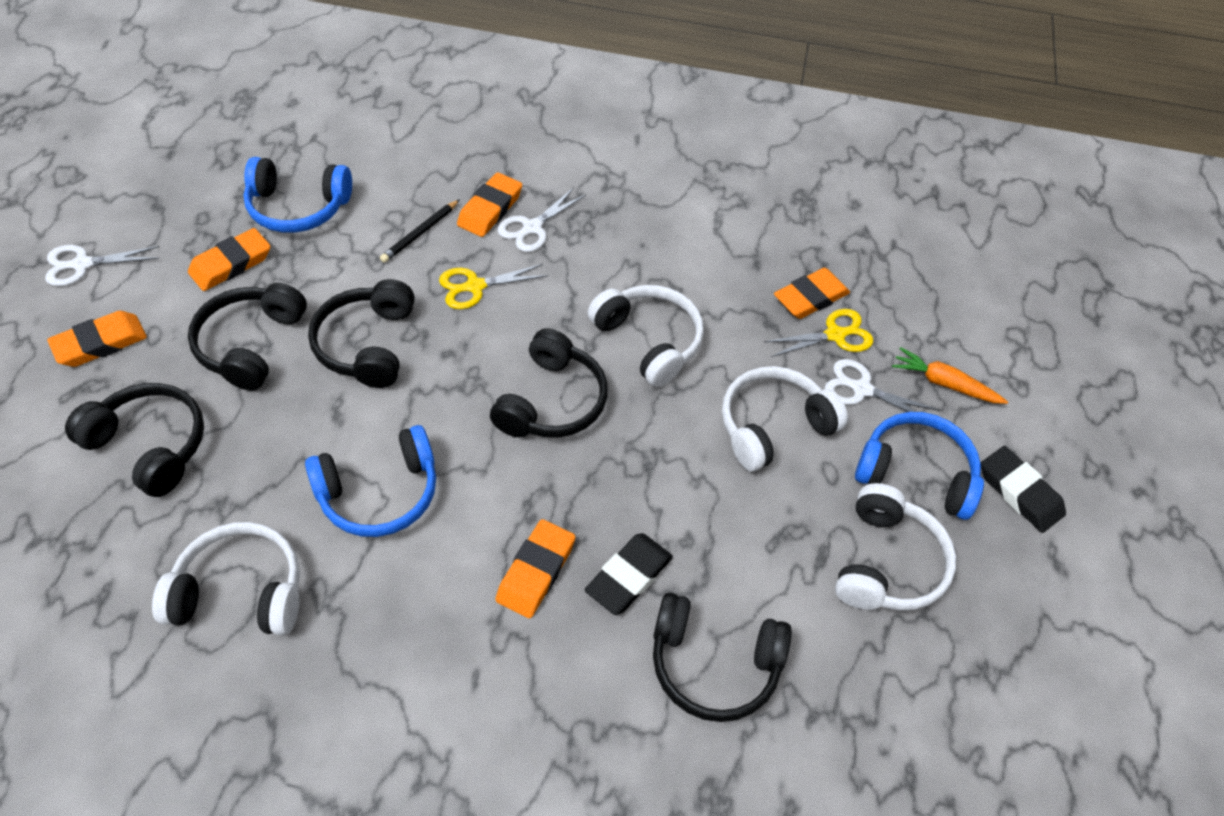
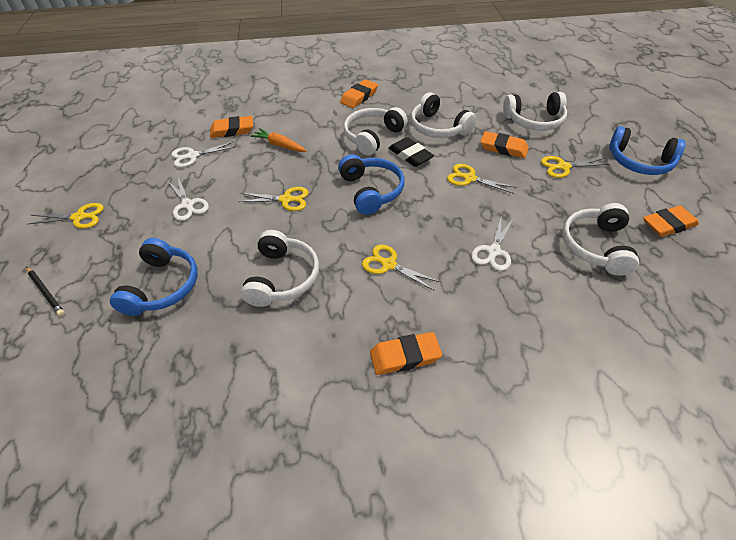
black eraser: 2 -> 1
black headphones: 5 -> 0
white headphones: 4 -> 5
yellow scissors: 2 -> 5

